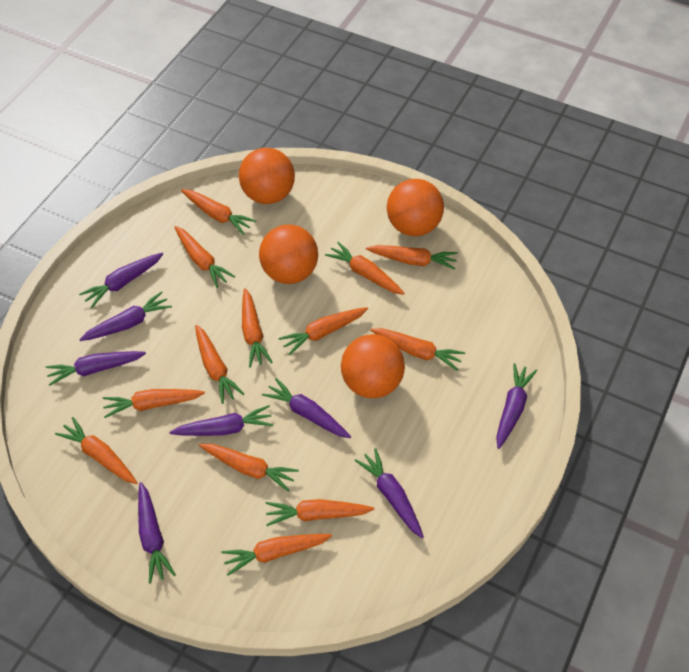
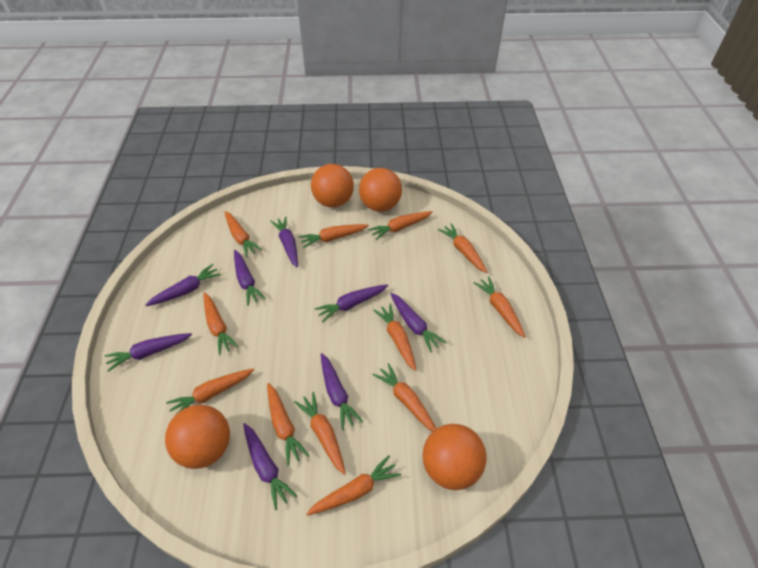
orange carrot: 13 -> 12

